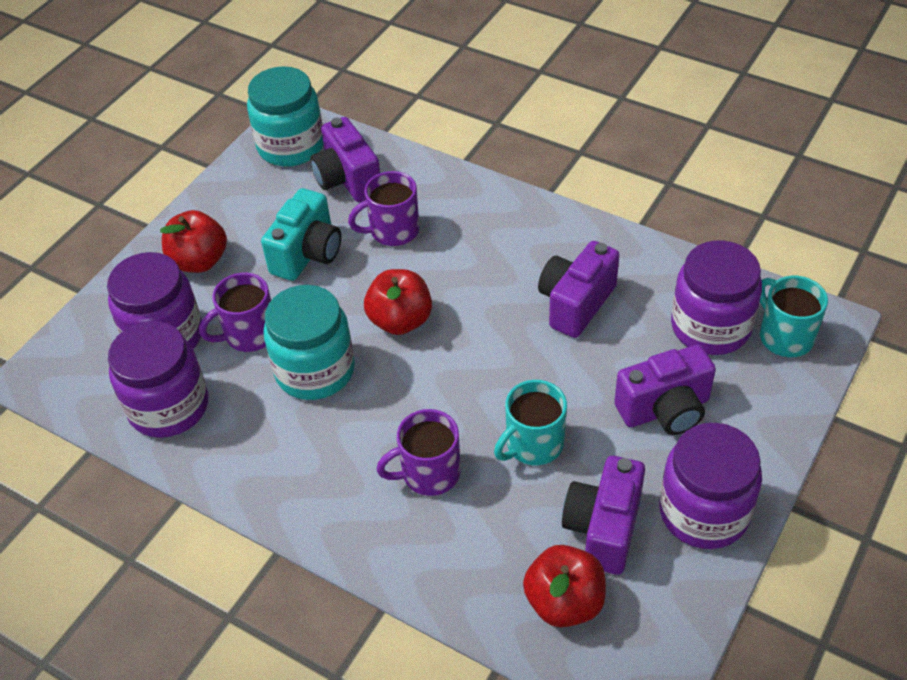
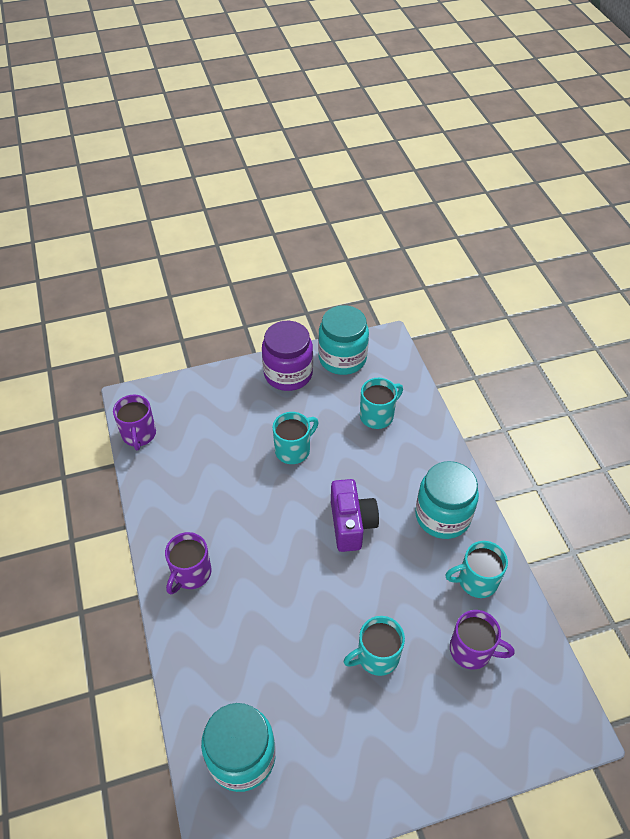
purple camera: 4 -> 1
purple jar: 4 -> 1
red apple: 3 -> 0
turquoise camera: 1 -> 0
turquoise jar: 2 -> 3
turquoise mug: 2 -> 4

